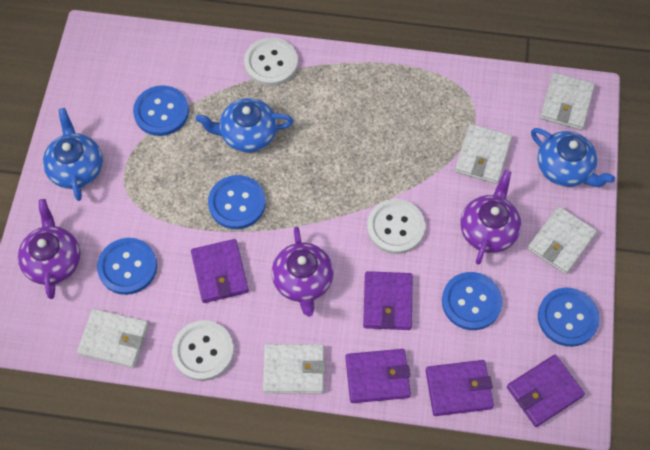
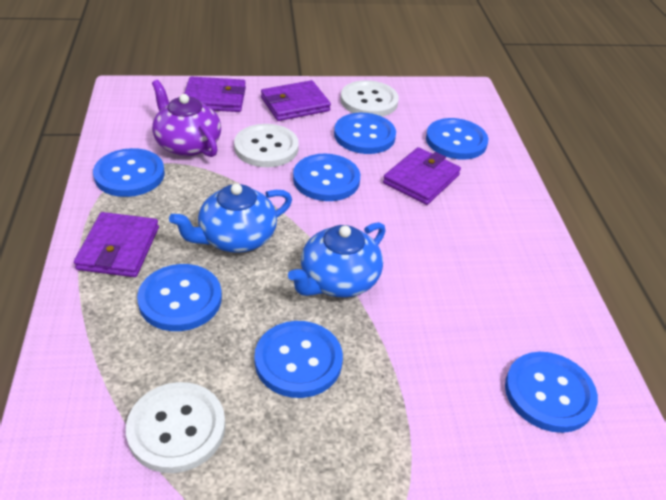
blue button: 5 -> 7
blue teapot: 3 -> 2
purple teapot: 3 -> 1
purple wallet: 5 -> 4
white wallet: 5 -> 0

